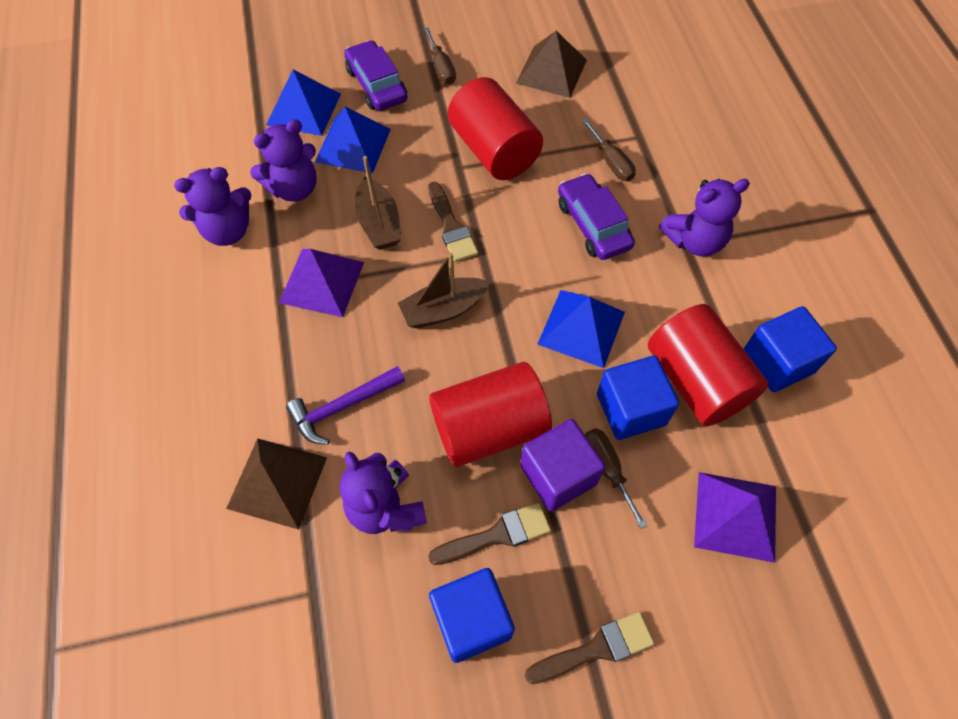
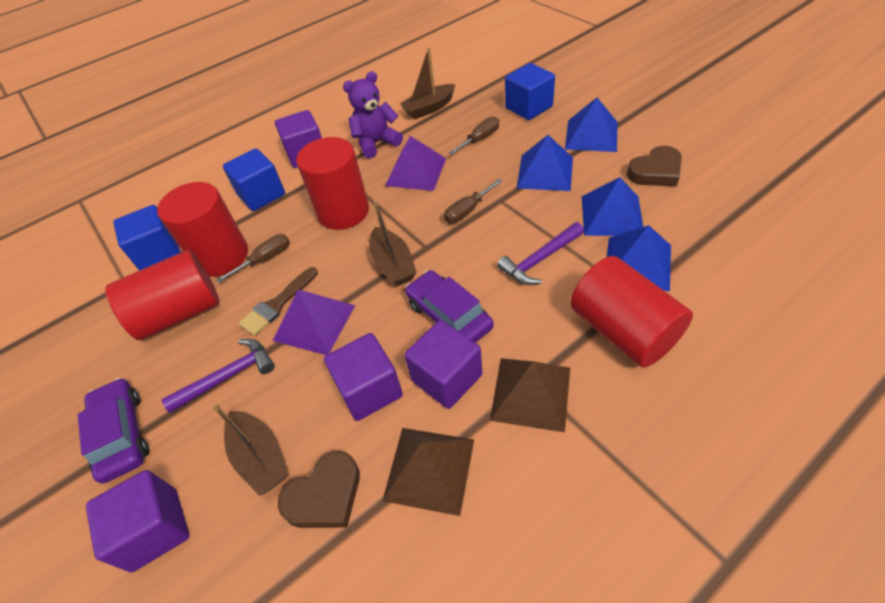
blue pyramid: 3 -> 4
brown boat: 2 -> 3
brown brush: 3 -> 1
brown heart: 0 -> 2
purple cube: 1 -> 4
purple hammer: 1 -> 2
purple teddy bear: 4 -> 1
red cylinder: 3 -> 4

